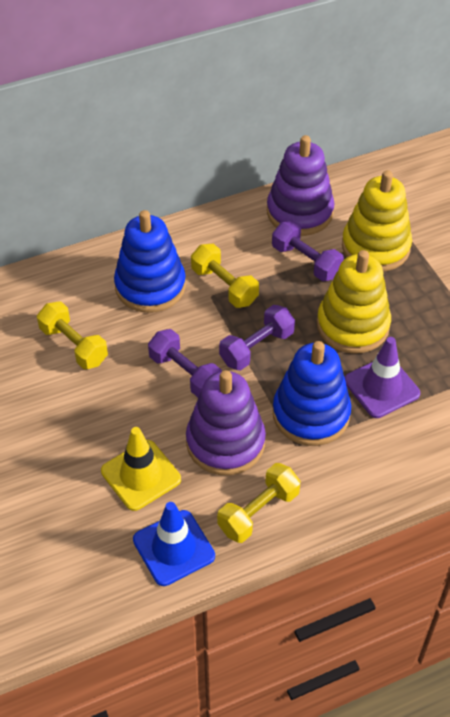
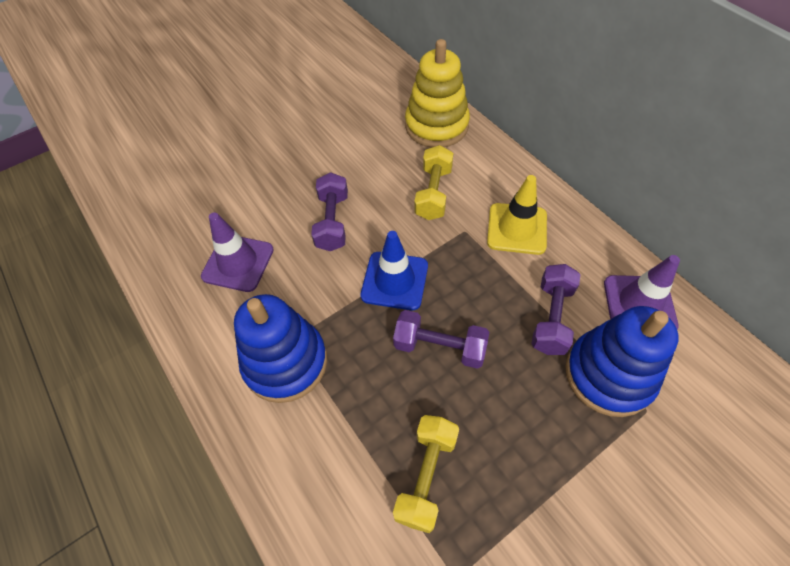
purple stacking toy: 2 -> 0
purple traffic cone: 1 -> 2
yellow dumbbell: 3 -> 2
yellow stacking toy: 2 -> 1

